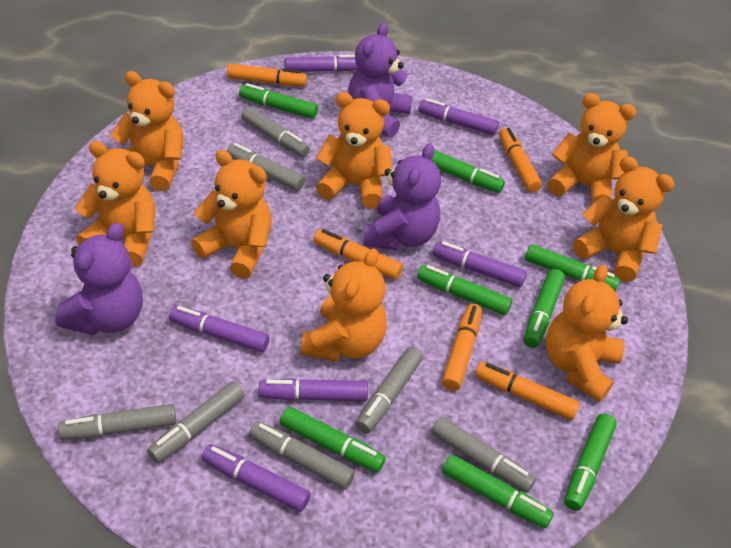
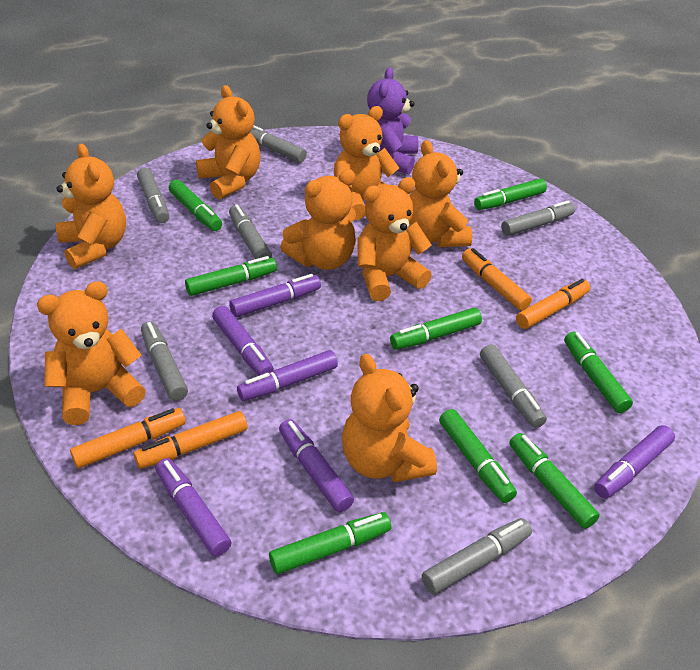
orange marker: 5 -> 4
purple teddy bear: 3 -> 1

